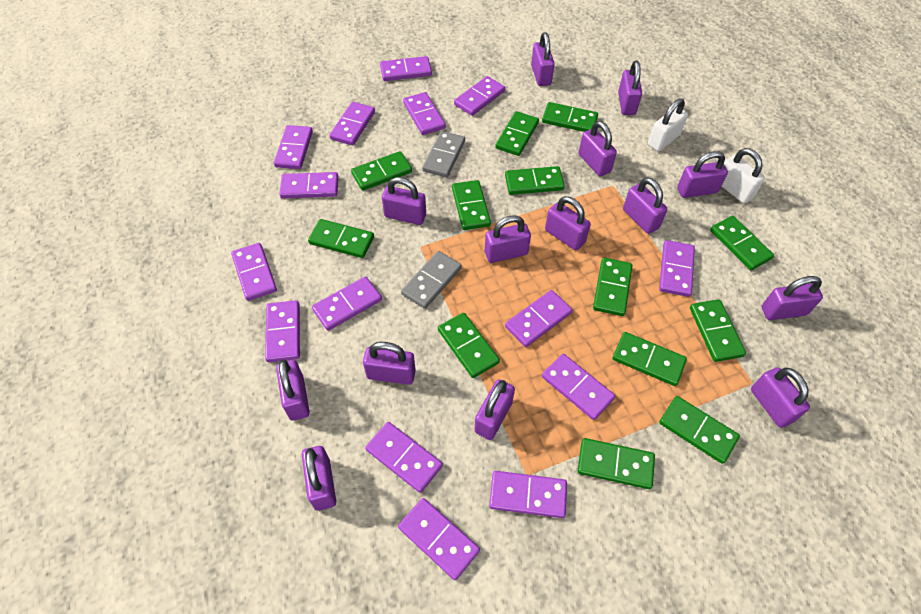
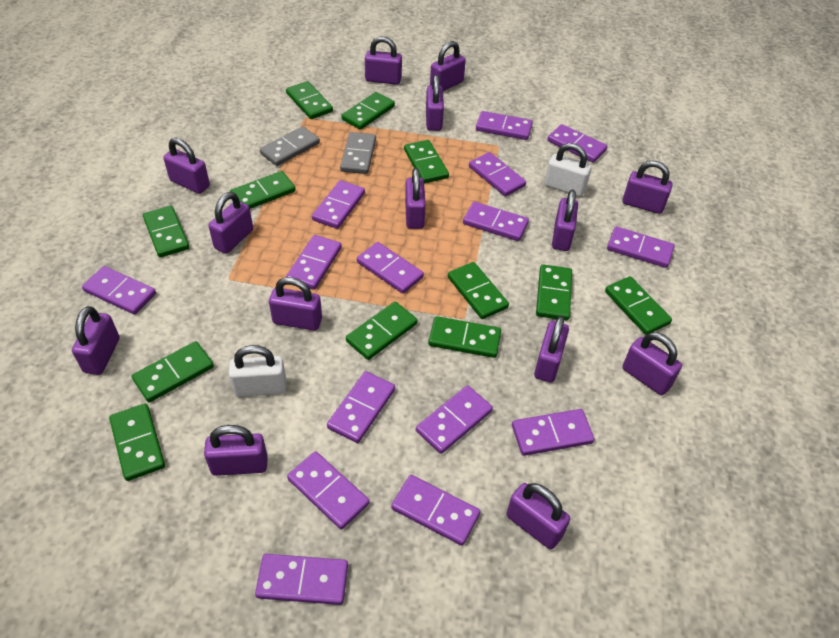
green domino: 13 -> 12

